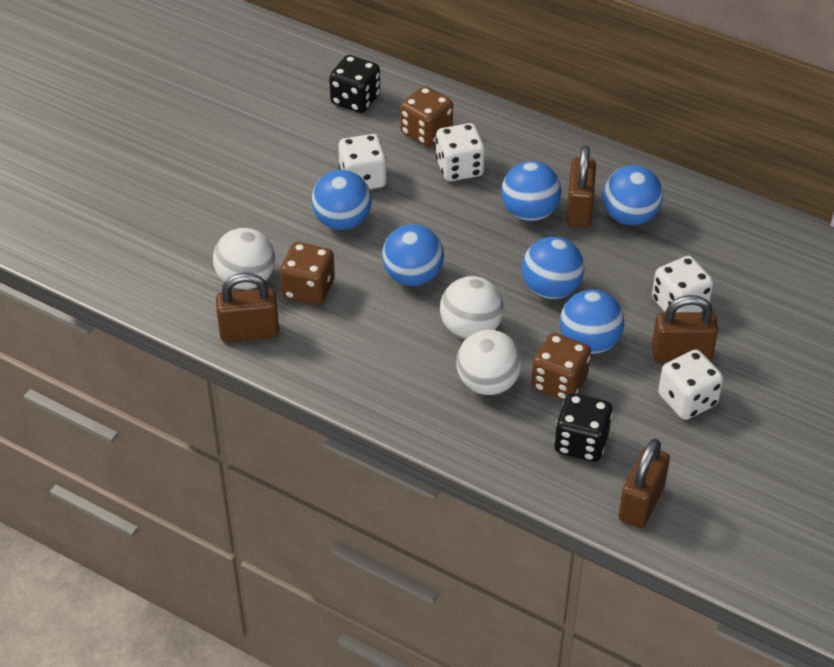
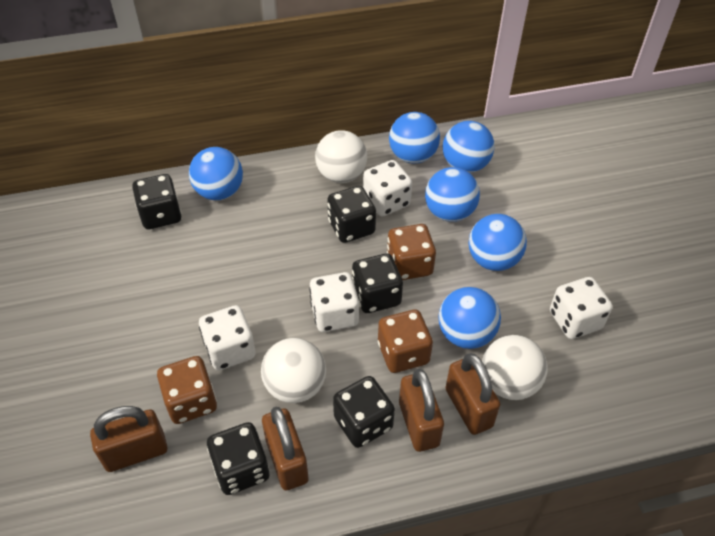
black dice: 2 -> 5

